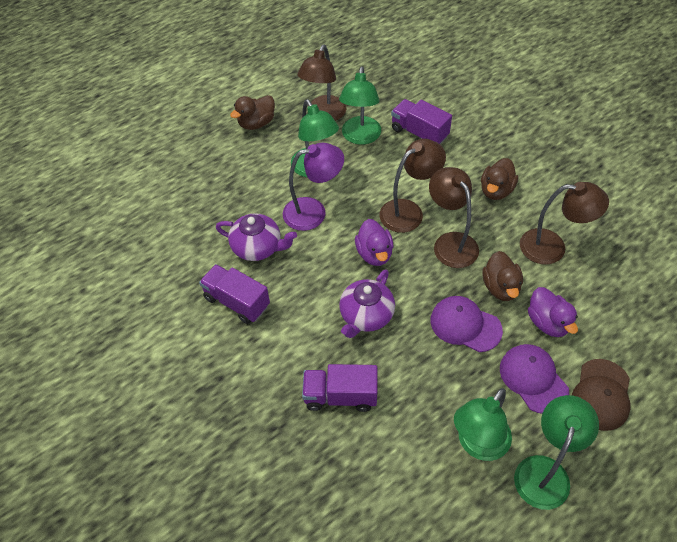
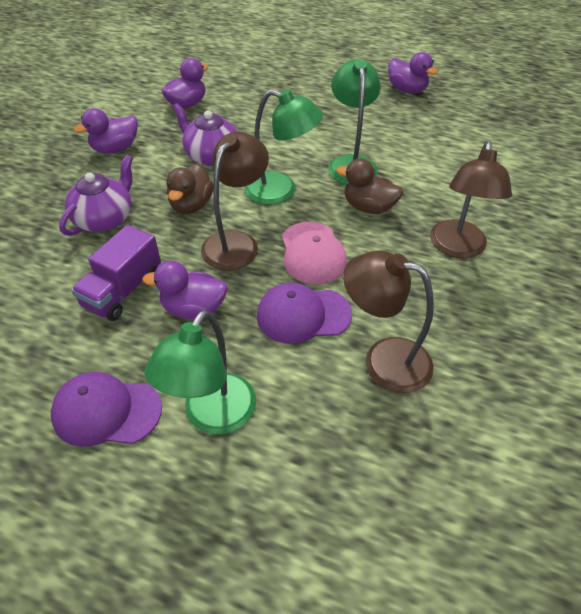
brown cap: 1 -> 0
brown duck: 3 -> 2
brown lamp: 4 -> 3
green lamp: 4 -> 3
pink cap: 0 -> 1
purple duck: 2 -> 4
purple lamp: 1 -> 0
purple truck: 3 -> 1

